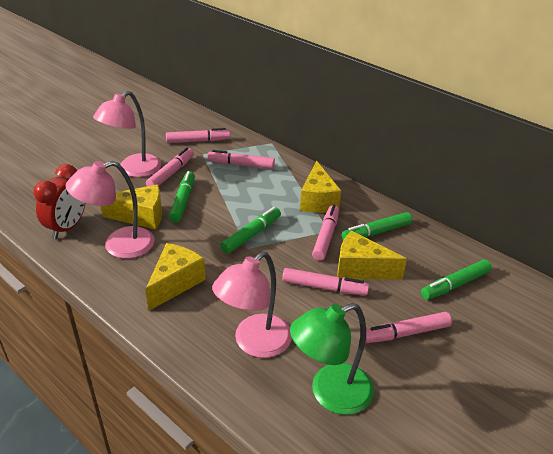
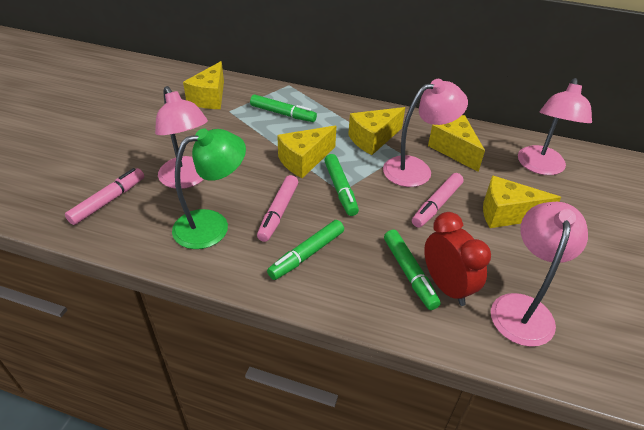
pink lamp: 3 -> 4
pink marker: 6 -> 3
yellow cheese: 4 -> 5

